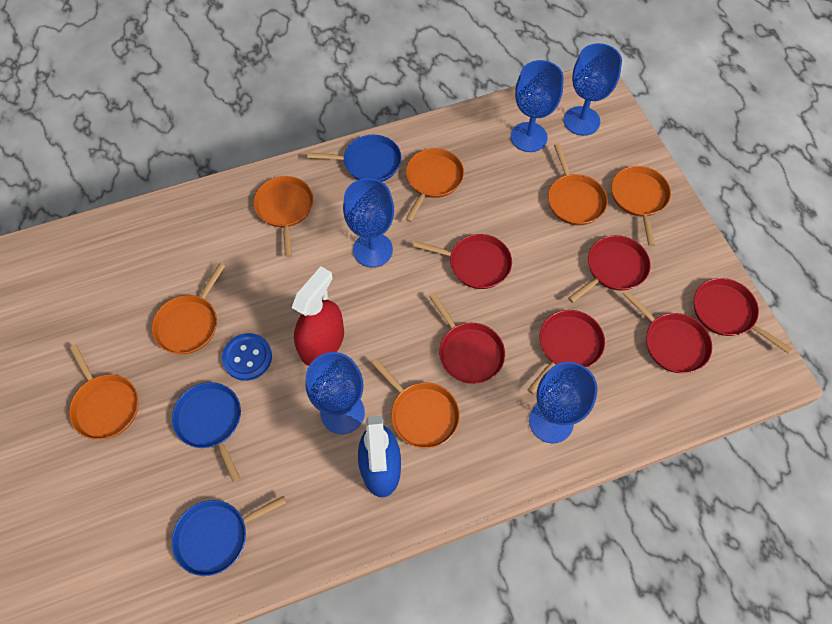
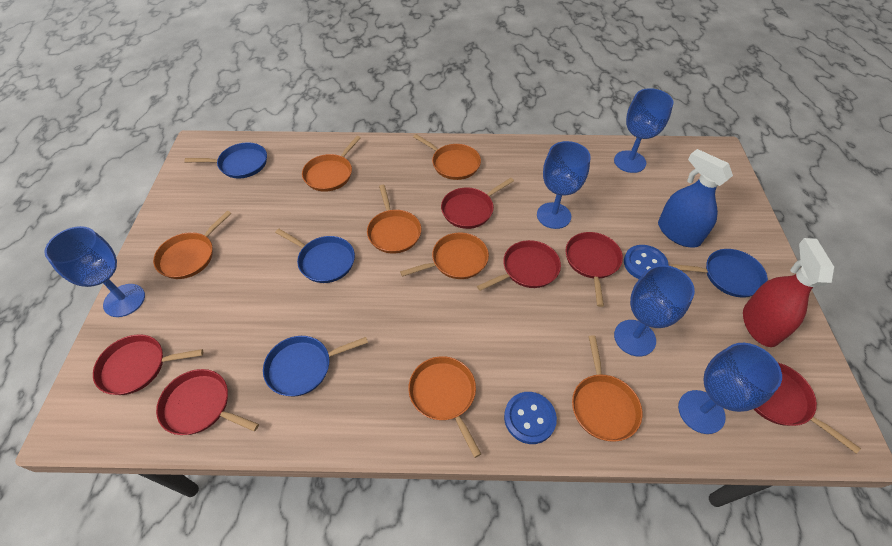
blue button: 1 -> 2
blue pan: 3 -> 4

